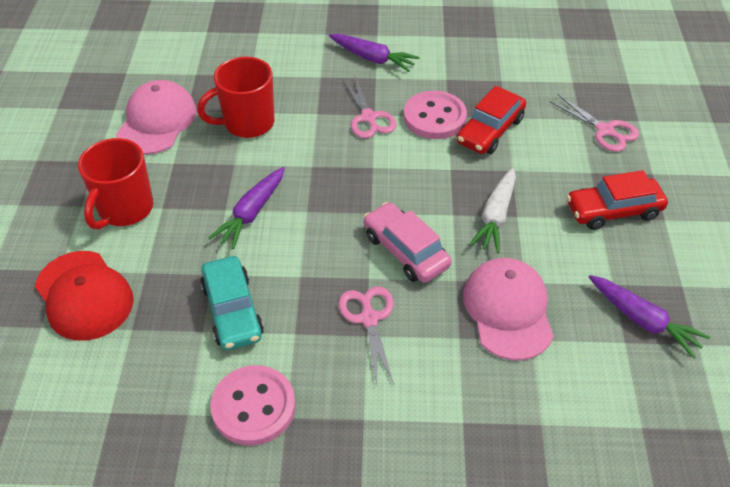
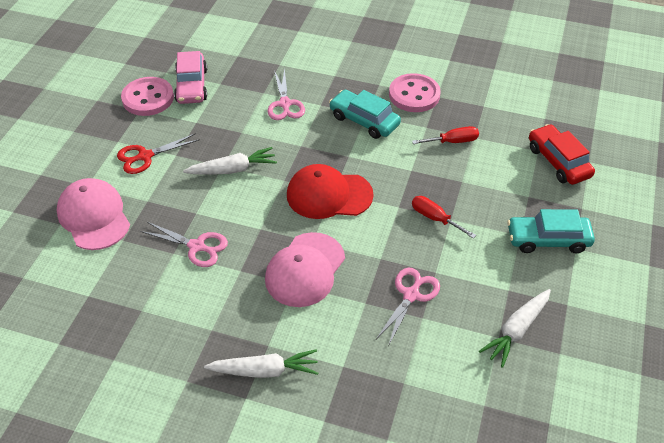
purple carrot: 3 -> 0
red car: 2 -> 1
red mug: 2 -> 0
red scissors: 0 -> 1
red screwdriver: 0 -> 2
turquoise car: 1 -> 2
white carrot: 1 -> 3

